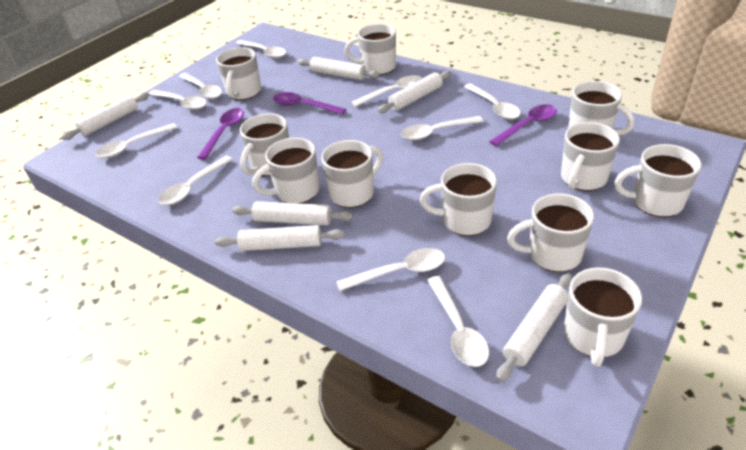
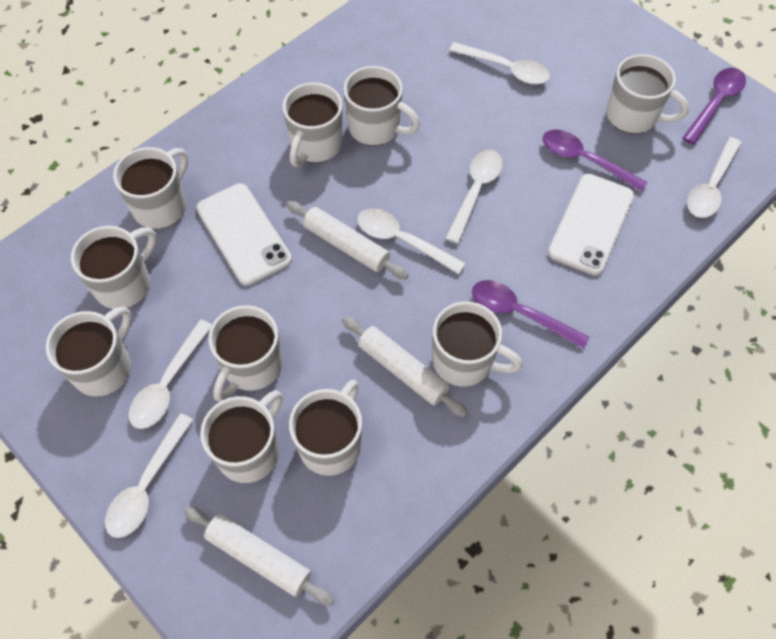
white mug: 11 -> 10
white phone: 0 -> 2
white rolling pin: 6 -> 3
white spoon: 10 -> 6

